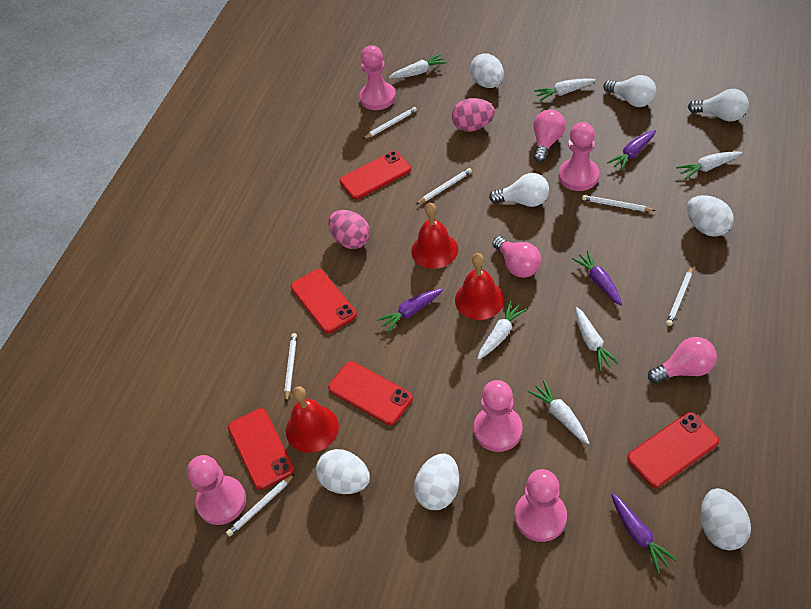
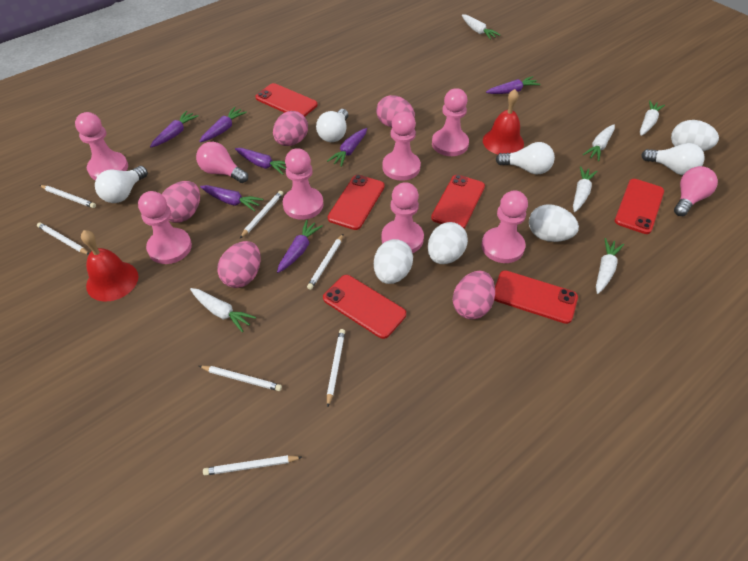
pink egg: 2 -> 5
pink light bulb: 3 -> 2
pink pawn: 5 -> 7
purple carrot: 4 -> 7
red bell: 3 -> 2
red phone: 5 -> 6
white egg: 5 -> 4
white light bulb: 3 -> 4
white pencil: 6 -> 7

